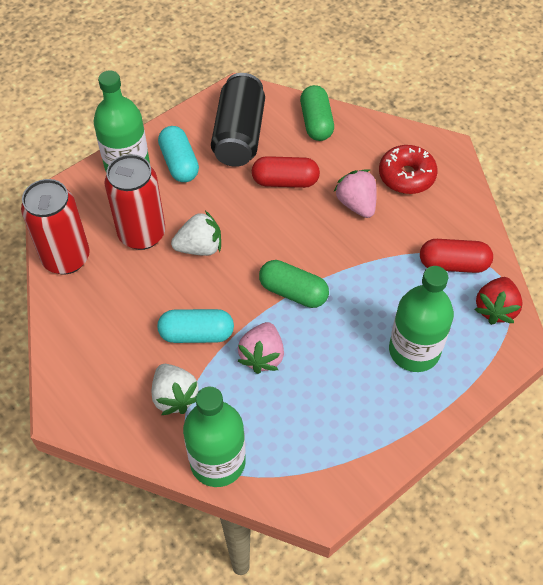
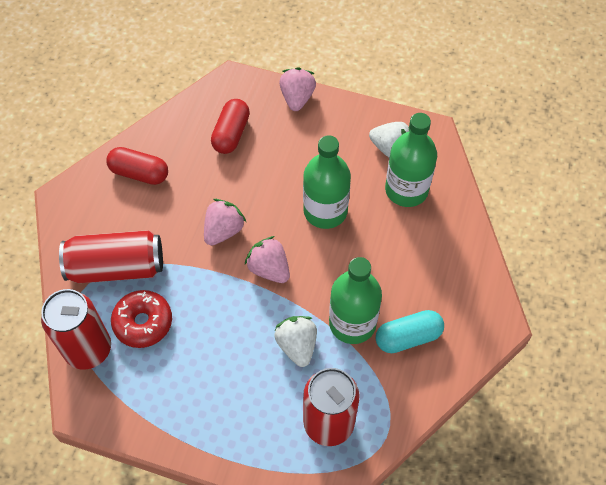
black can: 1 -> 0
green capsule: 2 -> 0
pink strawberry: 2 -> 3
red can: 2 -> 3
red strawberry: 1 -> 0
turquoise capsule: 2 -> 1

